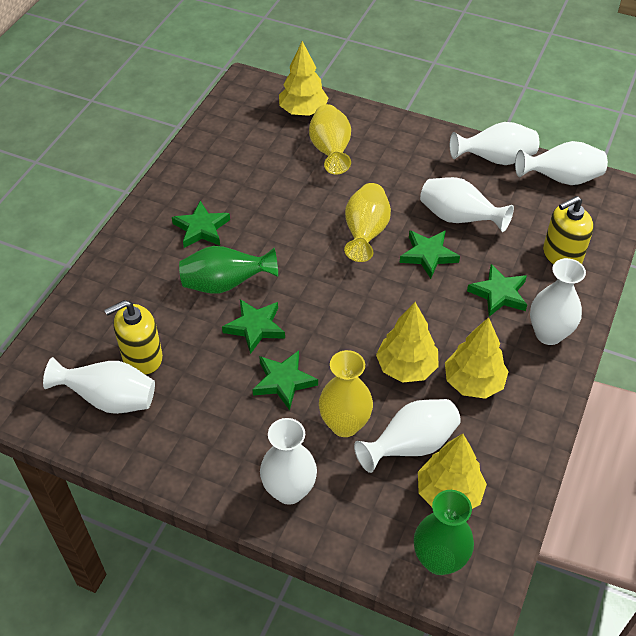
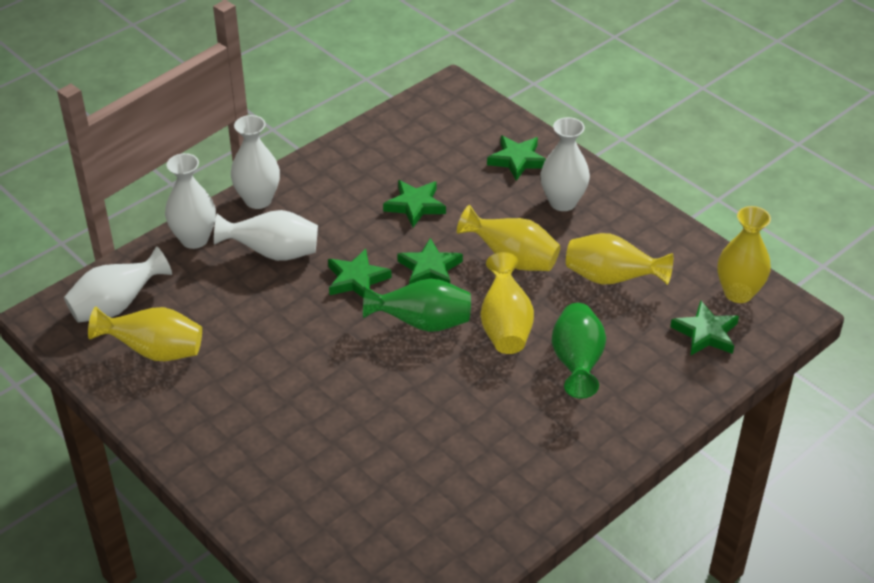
white vase: 7 -> 5
yellow soap dispenser: 2 -> 0
yellow tree: 4 -> 0
yellow vase: 3 -> 5

